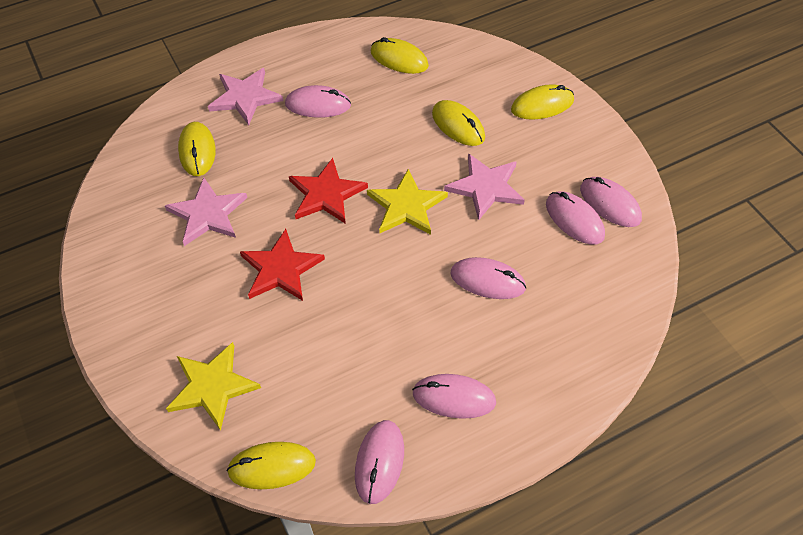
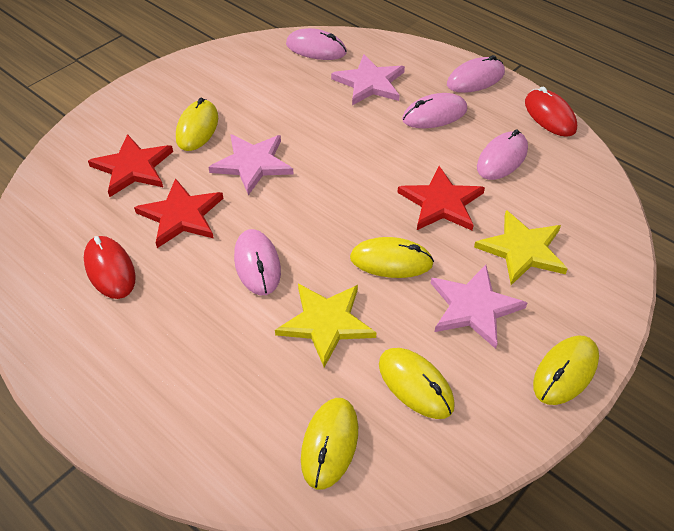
pink mouse: 6 -> 5
red mouse: 0 -> 2
red star: 2 -> 3

